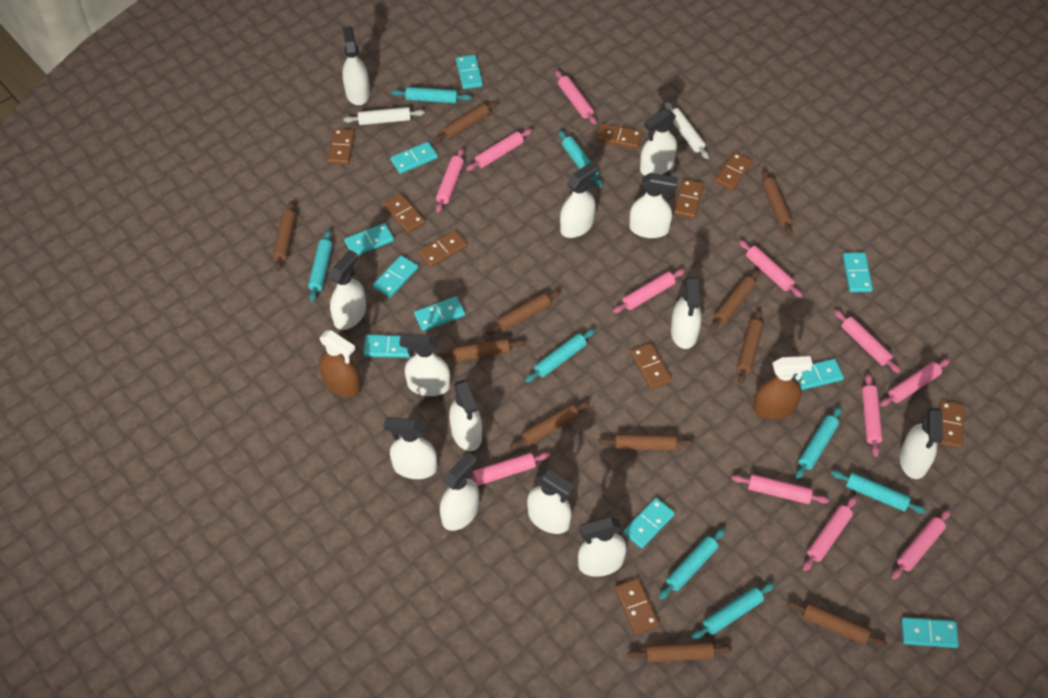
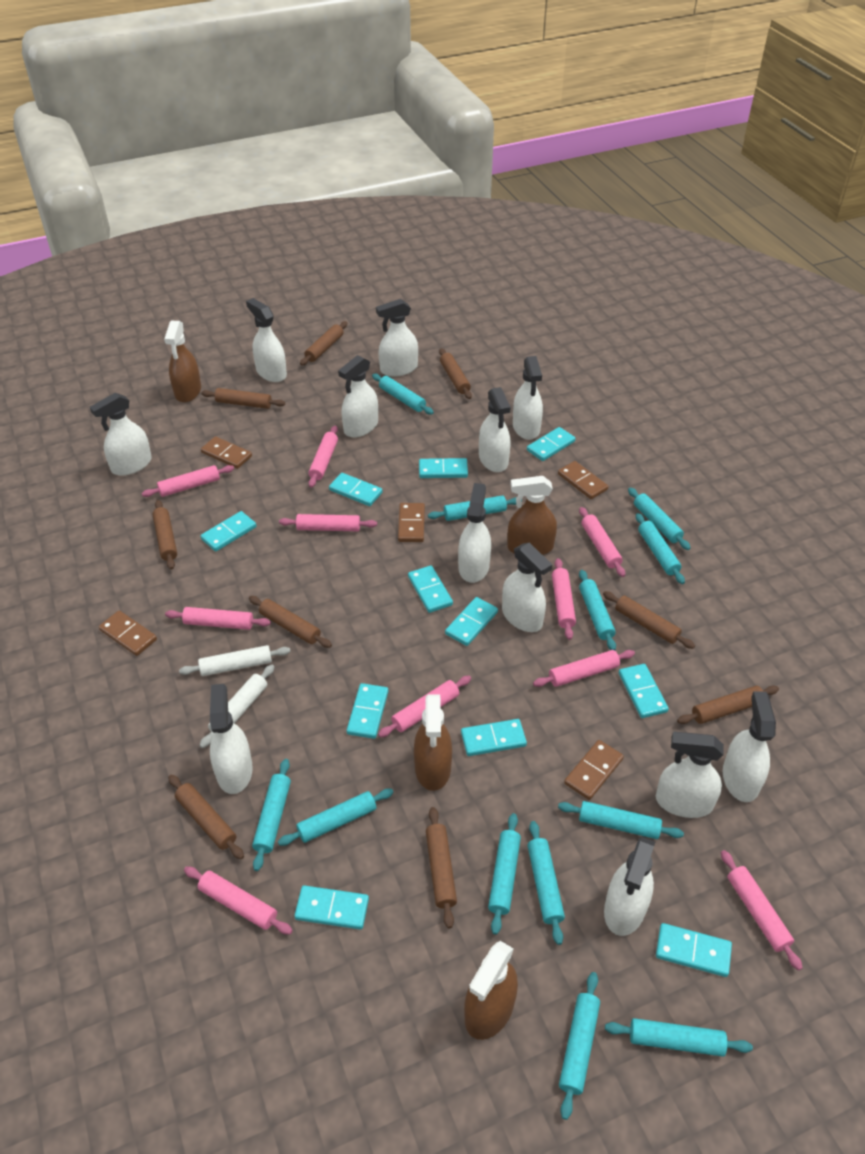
brown domino: 9 -> 5
brown rolling pin: 11 -> 9
brown spray bottle: 2 -> 4
pink rolling pin: 12 -> 10
turquoise domino: 10 -> 11
turquoise rolling pin: 8 -> 12
white spray bottle: 13 -> 12

